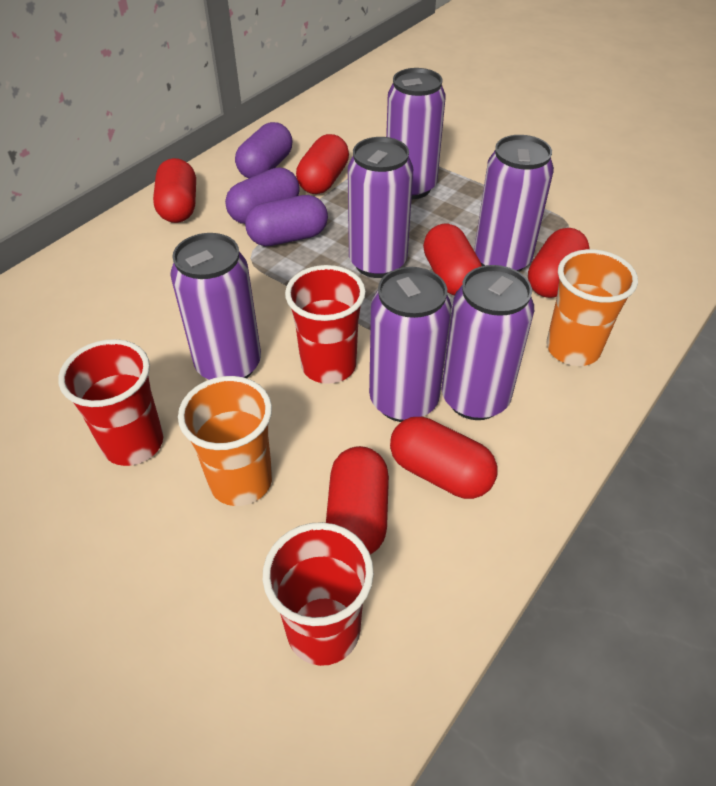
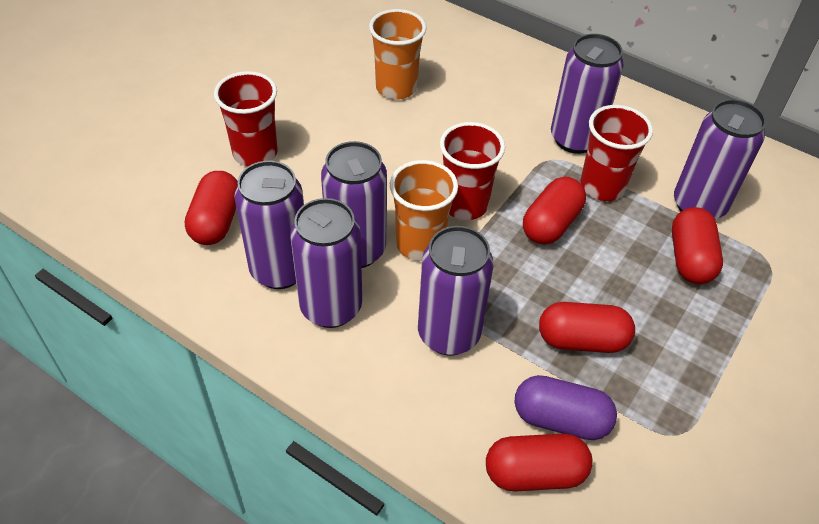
purple capsule: 3 -> 1
red capsule: 6 -> 5

